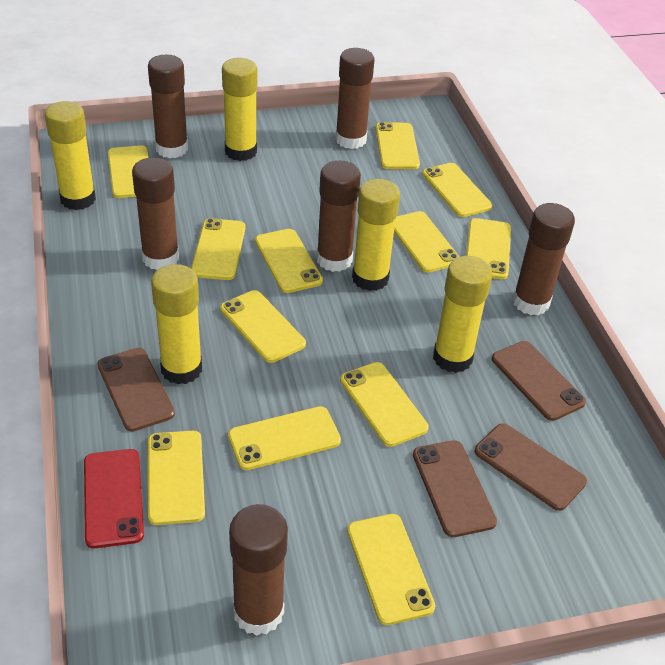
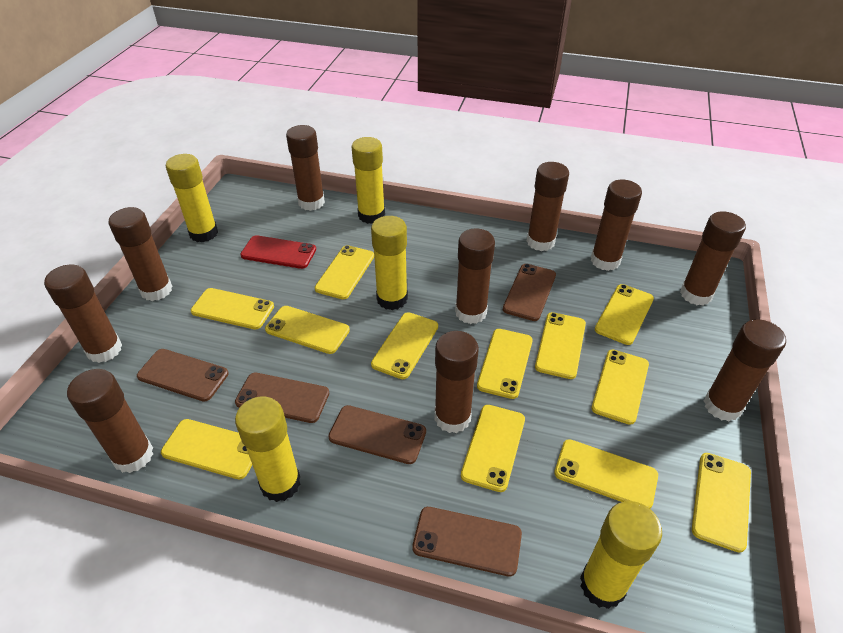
brown glue stick: 6 -> 10
brown phone: 4 -> 5

